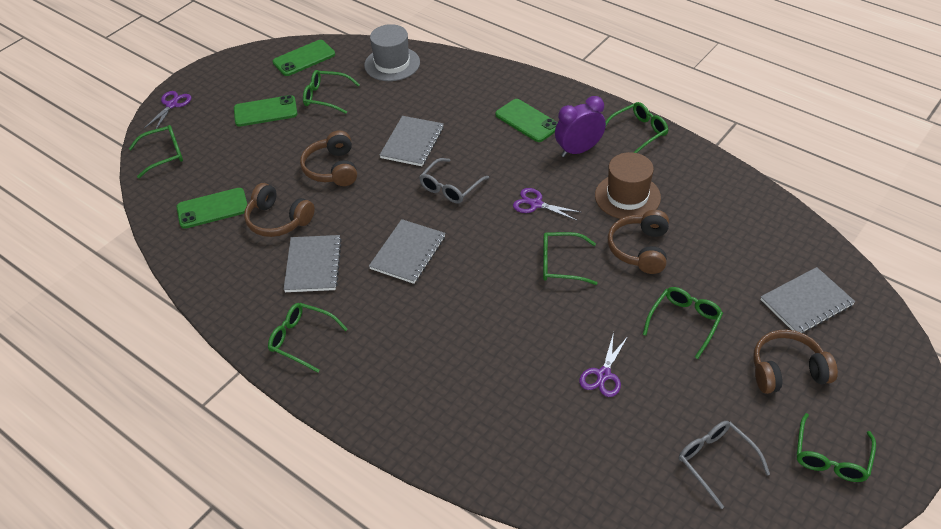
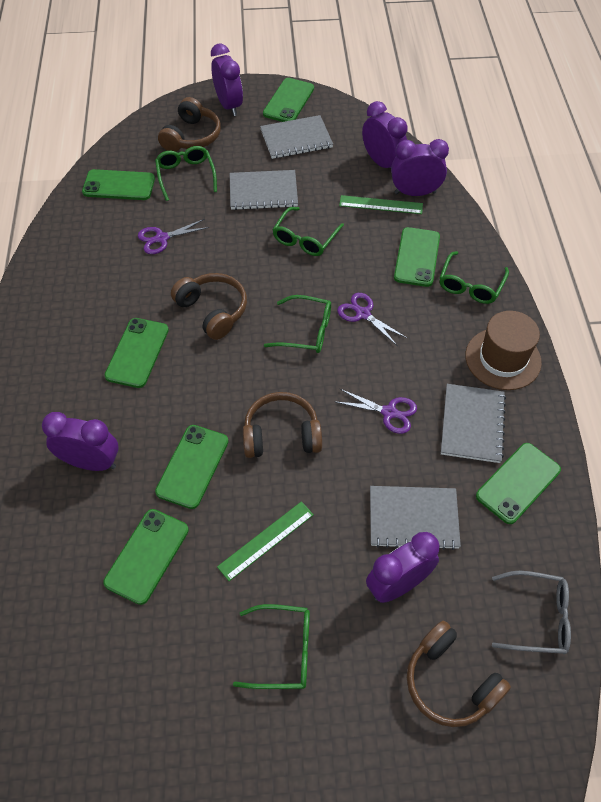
green glasses: 7 -> 5
green phone: 4 -> 7
green ruler: 0 -> 2
grey glasses: 2 -> 1
grey hat: 1 -> 0
purple clock: 1 -> 5

